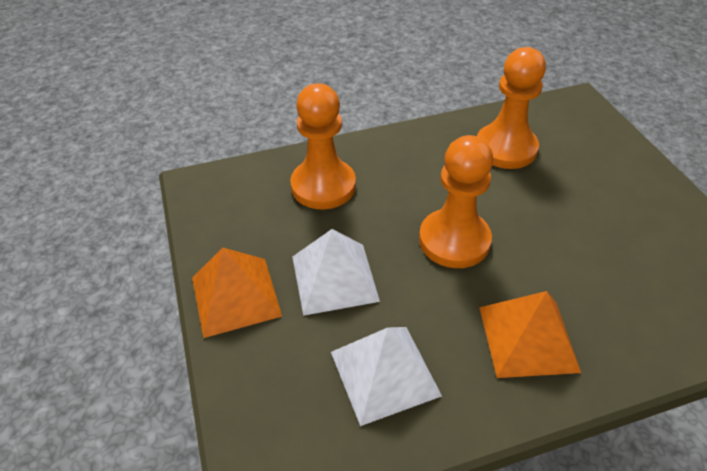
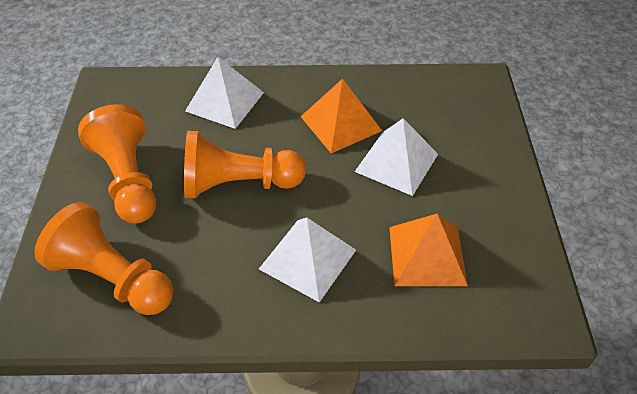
white pyramid: 2 -> 3

